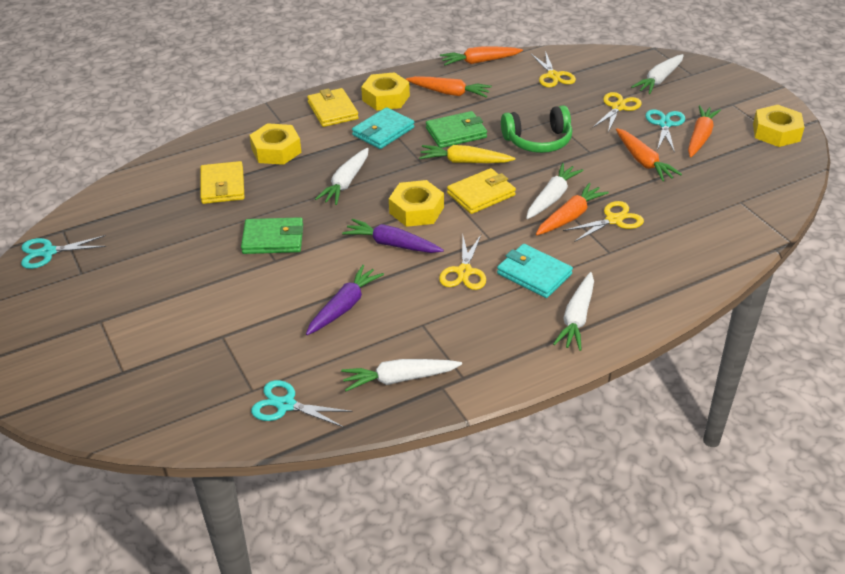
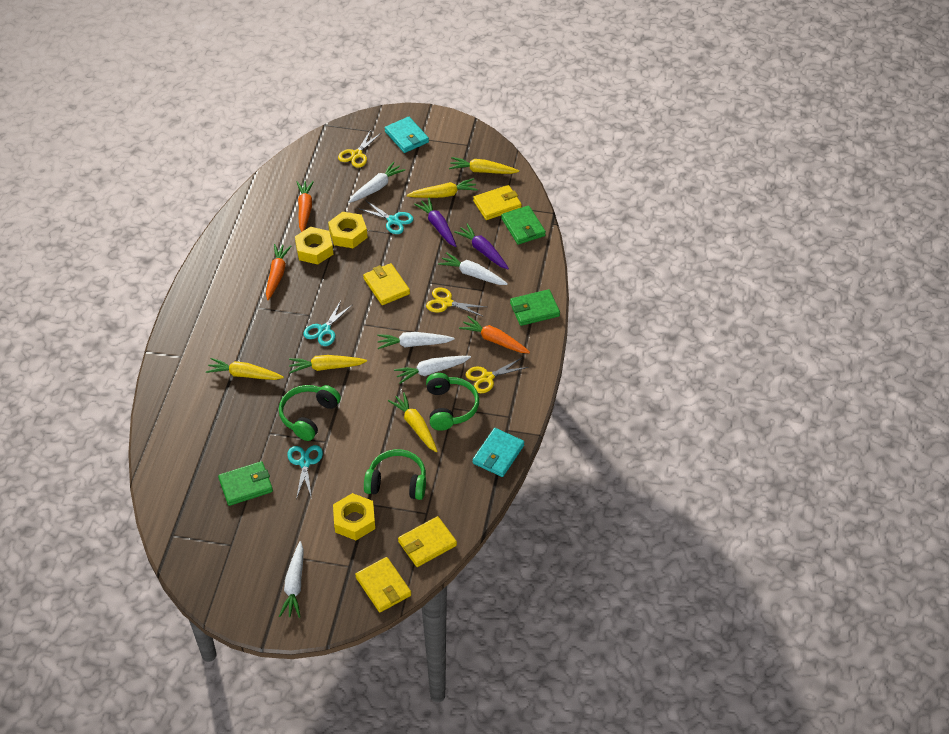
green headphones: 1 -> 3
green wallet: 2 -> 3
orange carrot: 5 -> 3
yellow carrot: 1 -> 5
yellow nut: 4 -> 3
yellow scissors: 4 -> 3
yellow wallet: 3 -> 4

